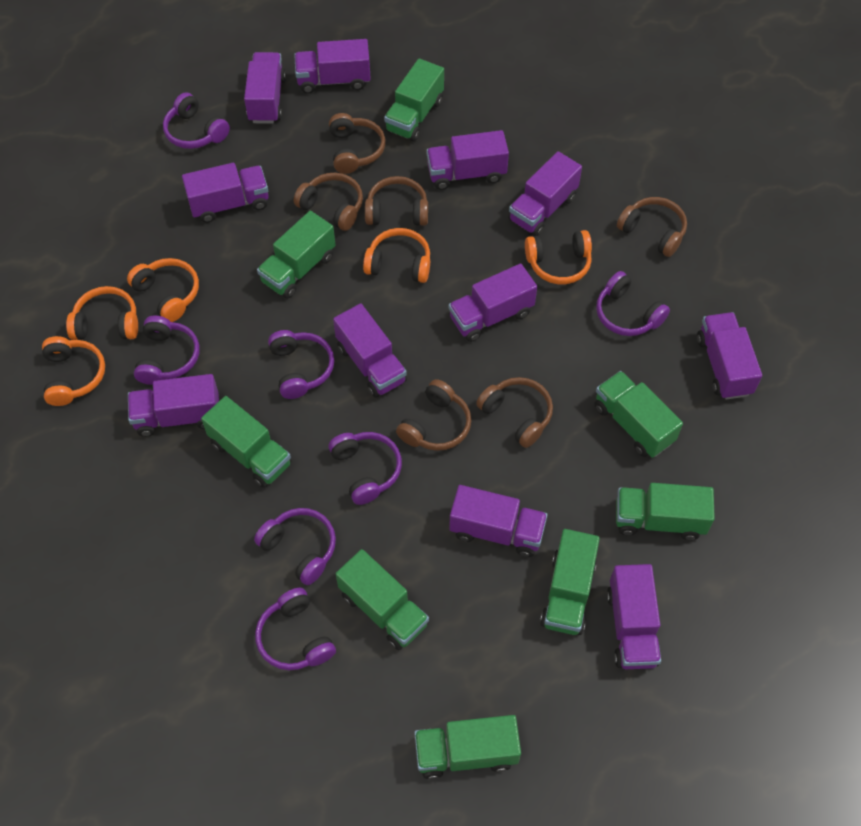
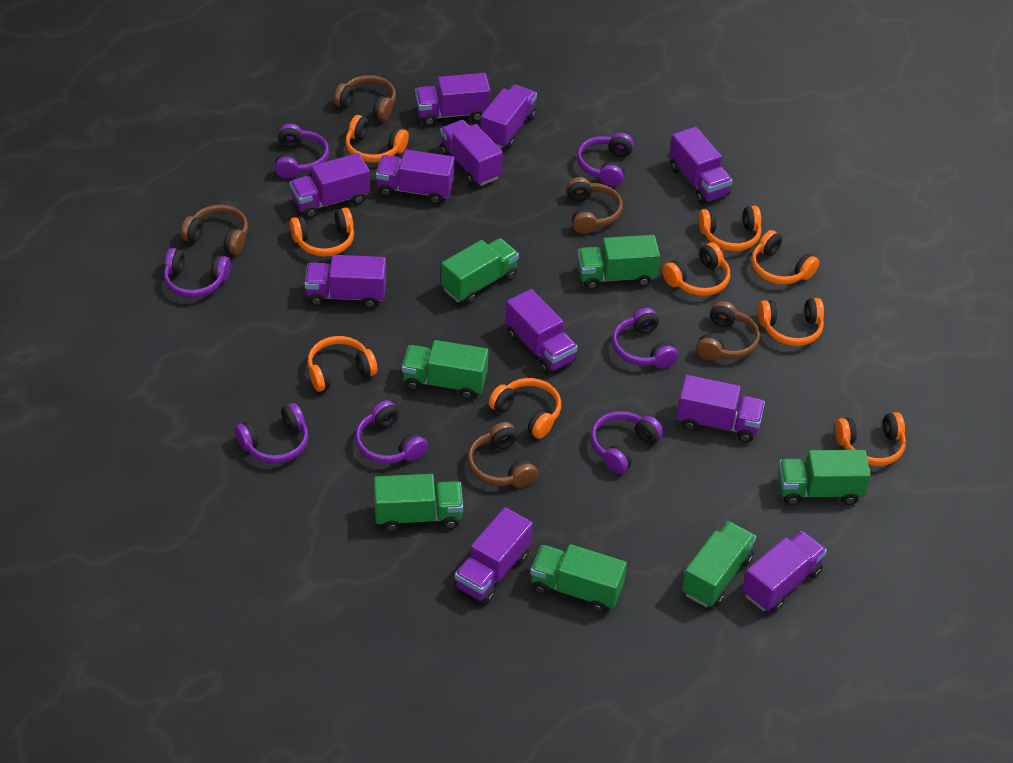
brown headphones: 6 -> 5
green truck: 8 -> 7
orange headphones: 5 -> 9

